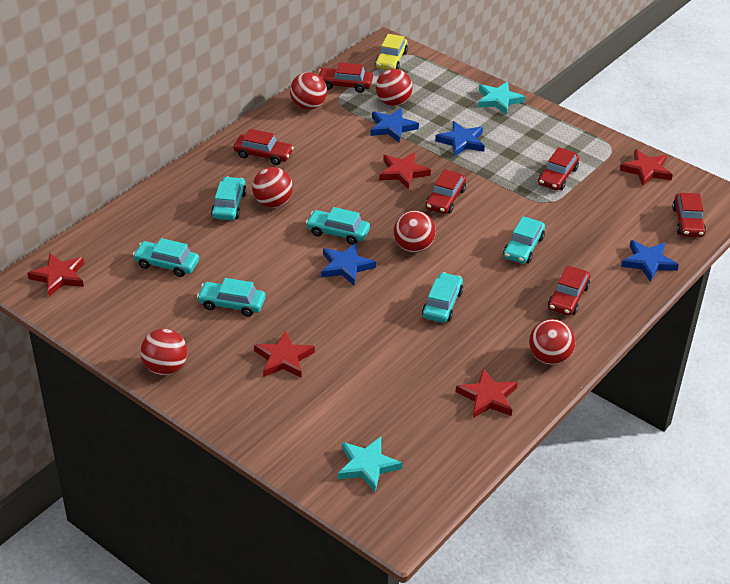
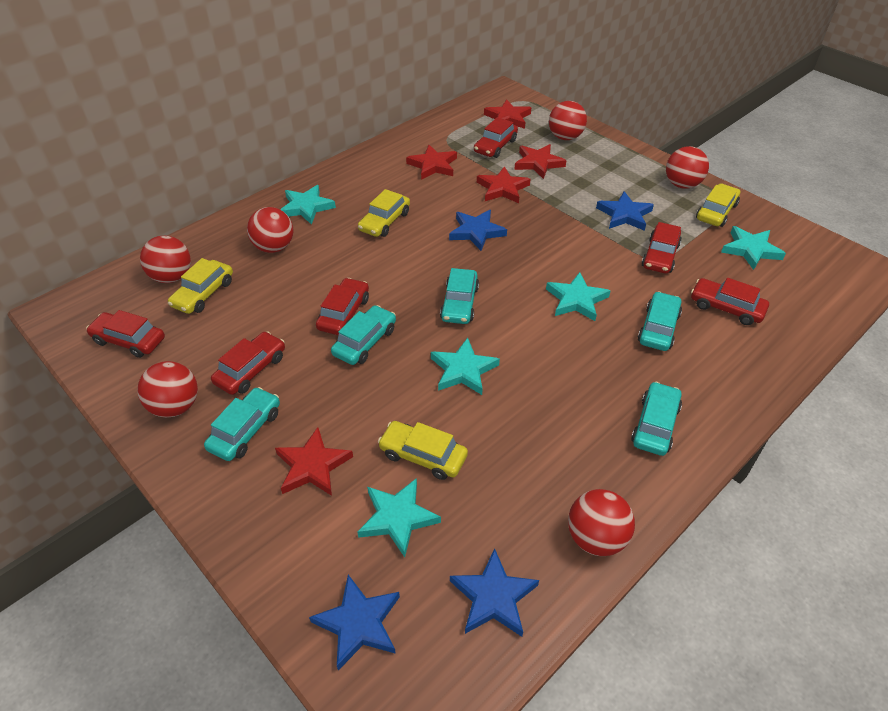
turquoise car: 6 -> 5
turquoise star: 2 -> 5
yellow car: 1 -> 4

